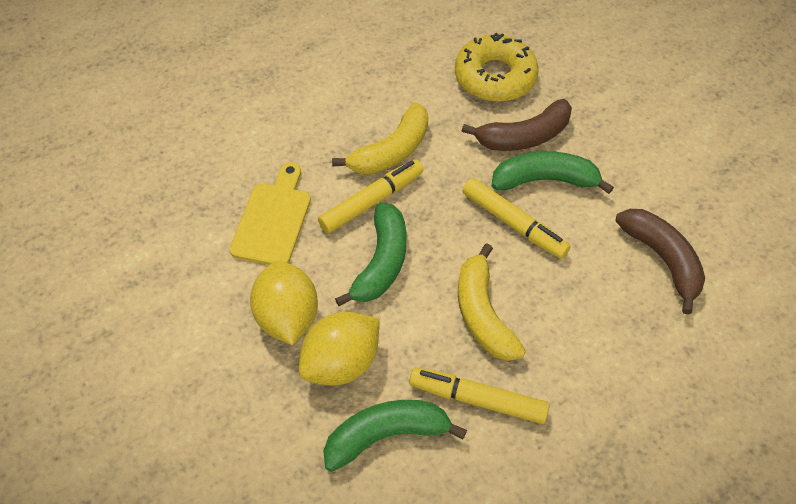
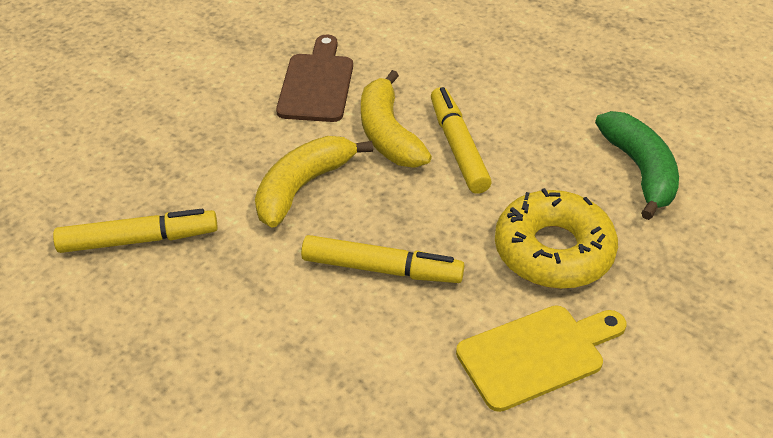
brown banana: 2 -> 0
brown cutting board: 0 -> 1
green banana: 3 -> 1
yellow lemon: 2 -> 0

